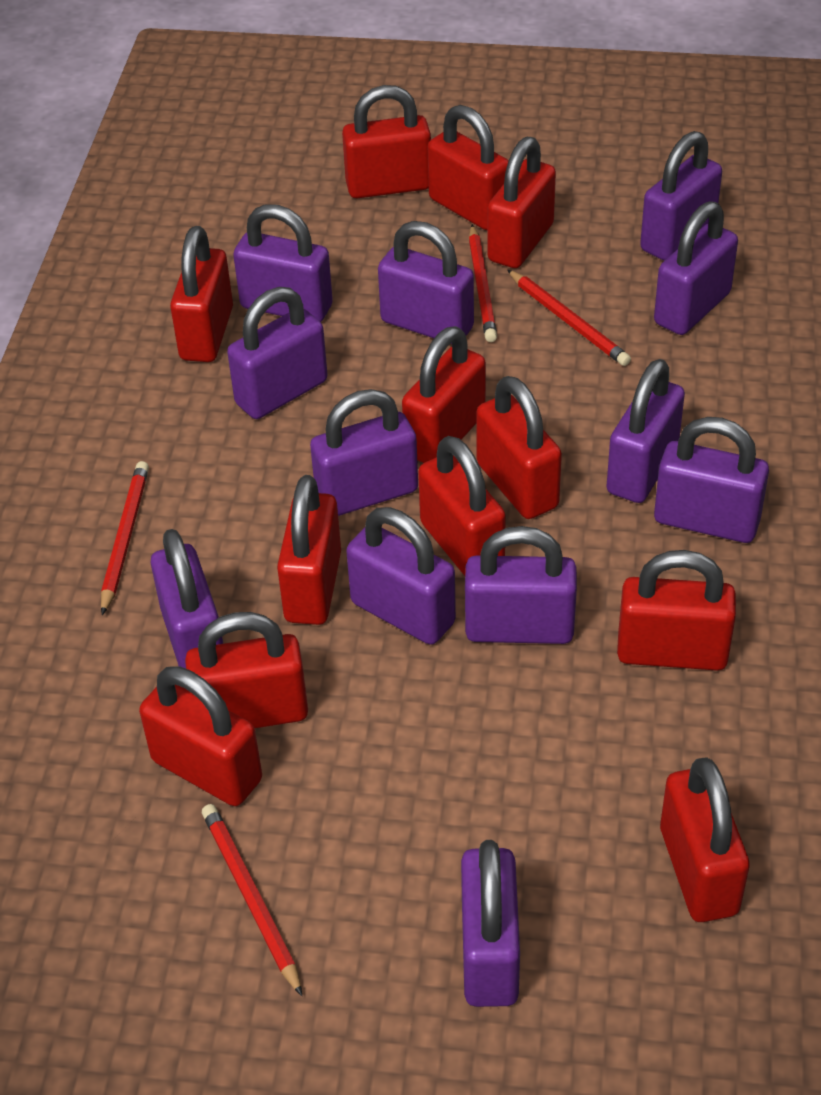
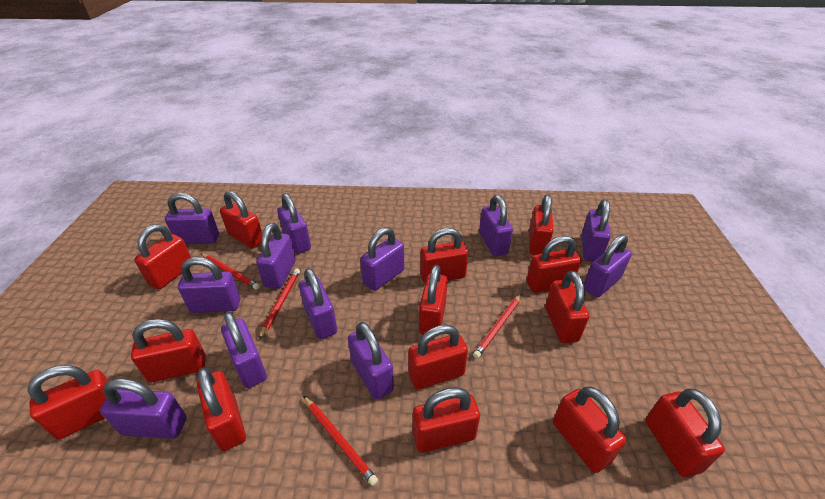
red padlock: 12 -> 14

